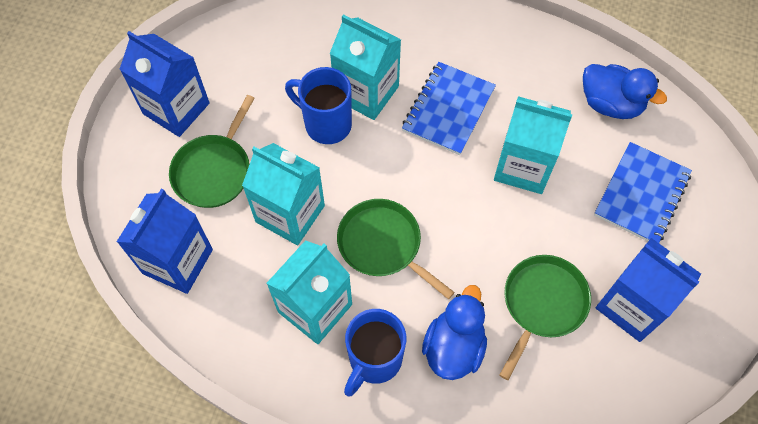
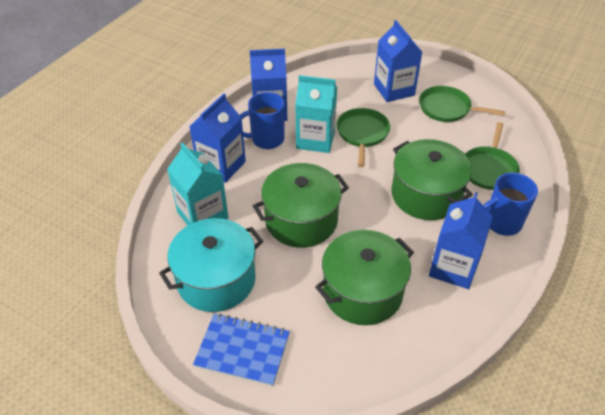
blue carton: 3 -> 4
blue duck: 2 -> 0
blue notebook: 2 -> 1
green pot: 0 -> 3
turquoise carton: 4 -> 2
turquoise pot: 0 -> 1

